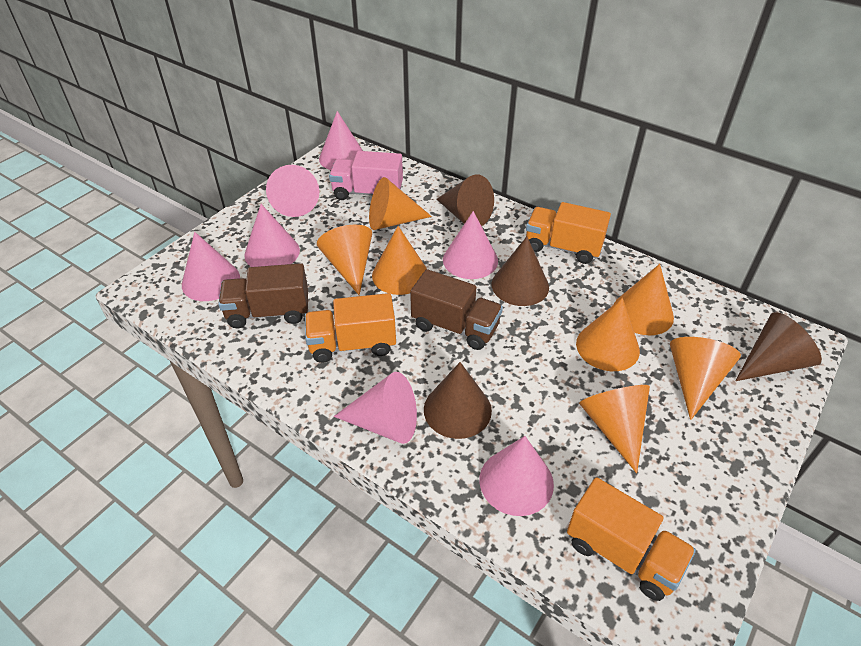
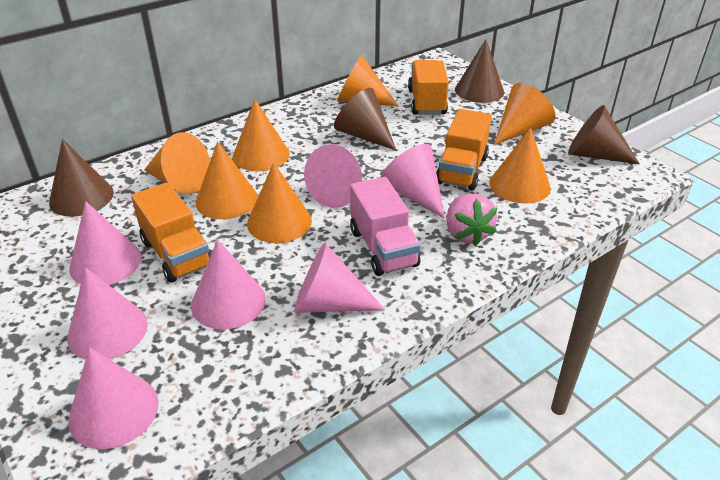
brown truck: 2 -> 0
pink strawberry: 0 -> 1

